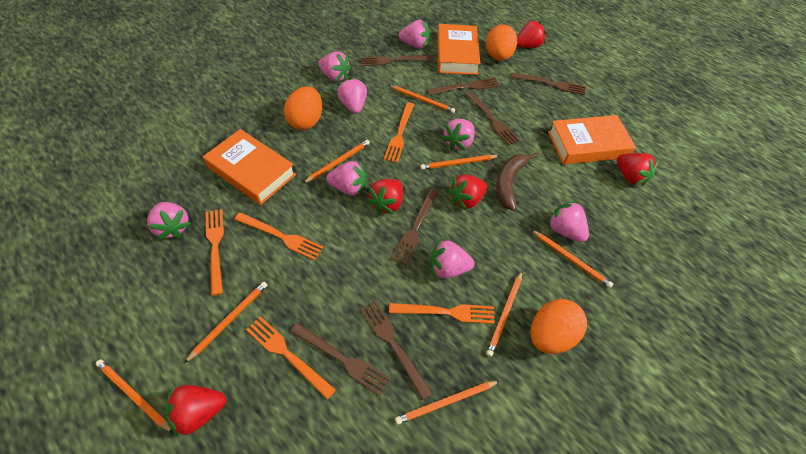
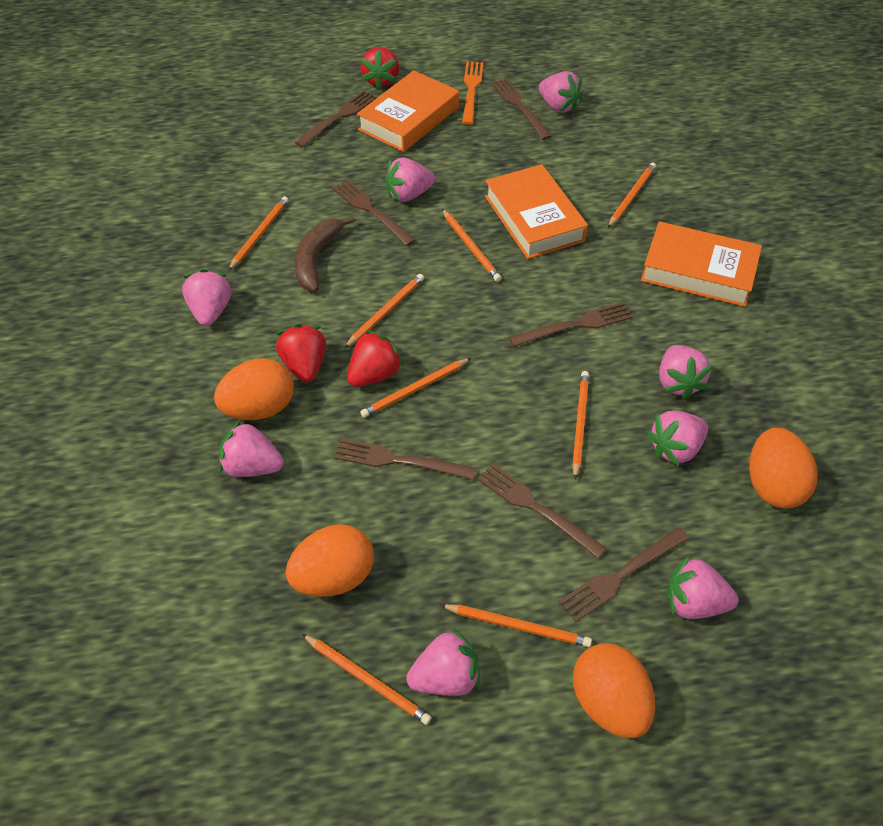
orange egg: 3 -> 4
orange fork: 5 -> 1
red strawberry: 5 -> 3

